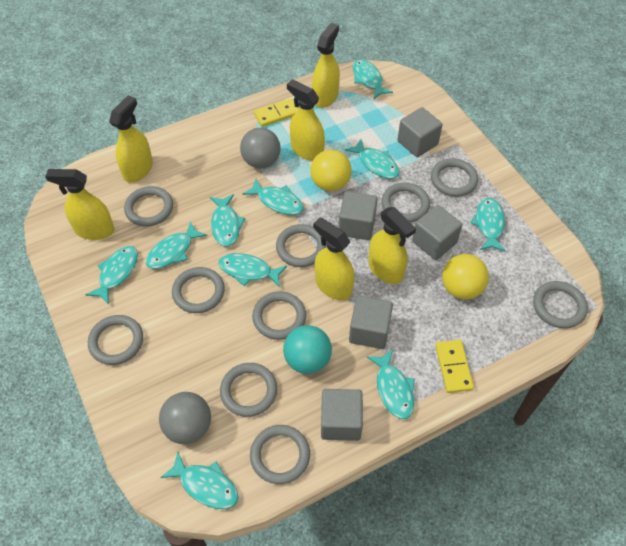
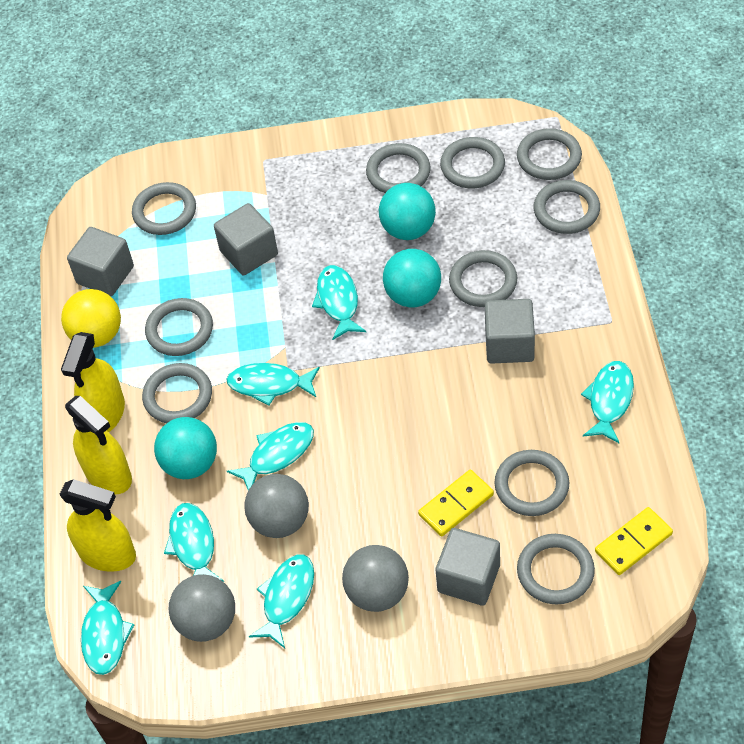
grey ball: 2 -> 3
grey cube: 5 -> 4
turquoise ball: 1 -> 3
turquoise fish: 10 -> 7
yellow ball: 2 -> 1
yellow spray bottle: 6 -> 3

